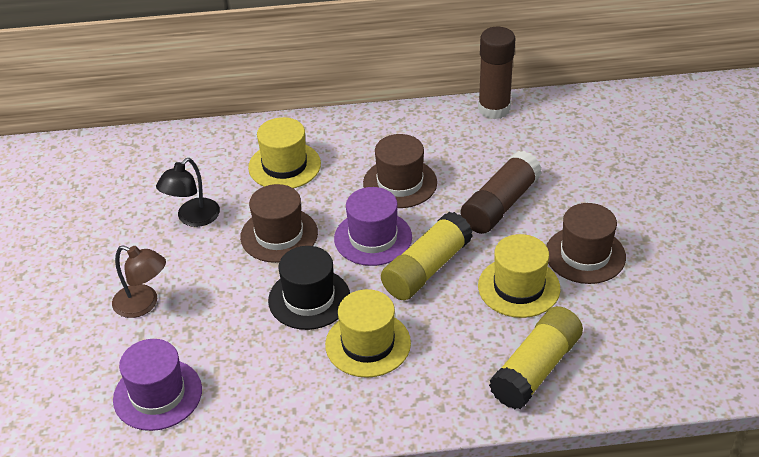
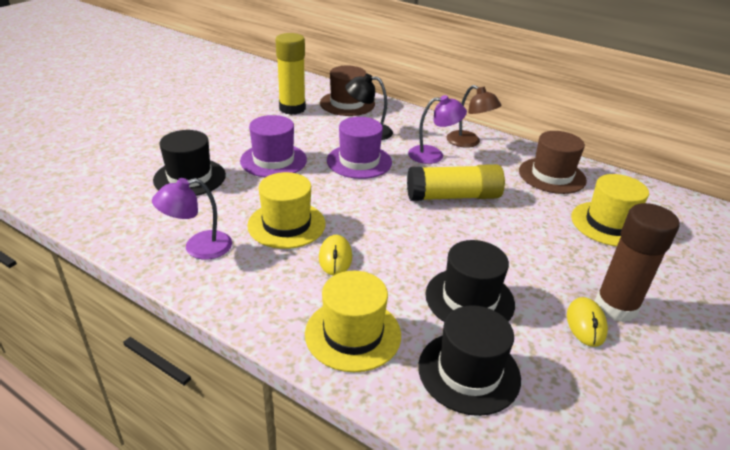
black hat: 1 -> 3
brown glue stick: 2 -> 1
brown hat: 3 -> 2
purple lamp: 0 -> 2
yellow mouse: 0 -> 2

